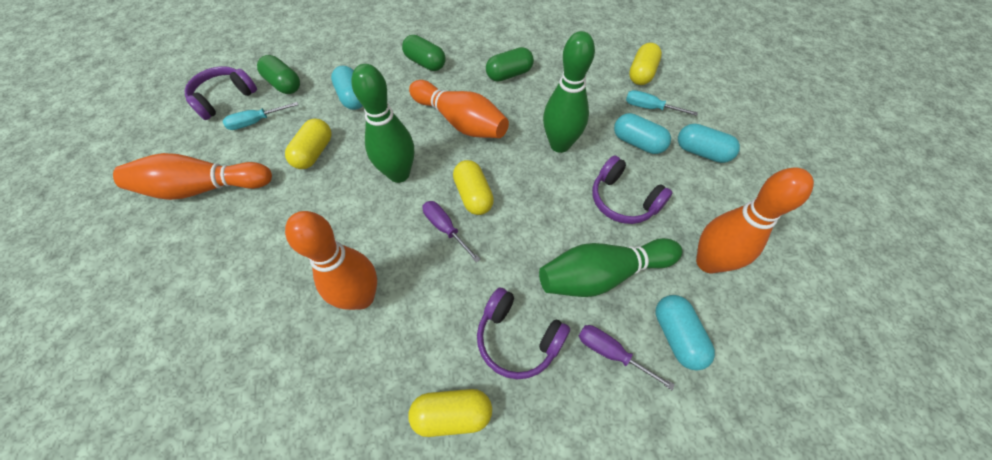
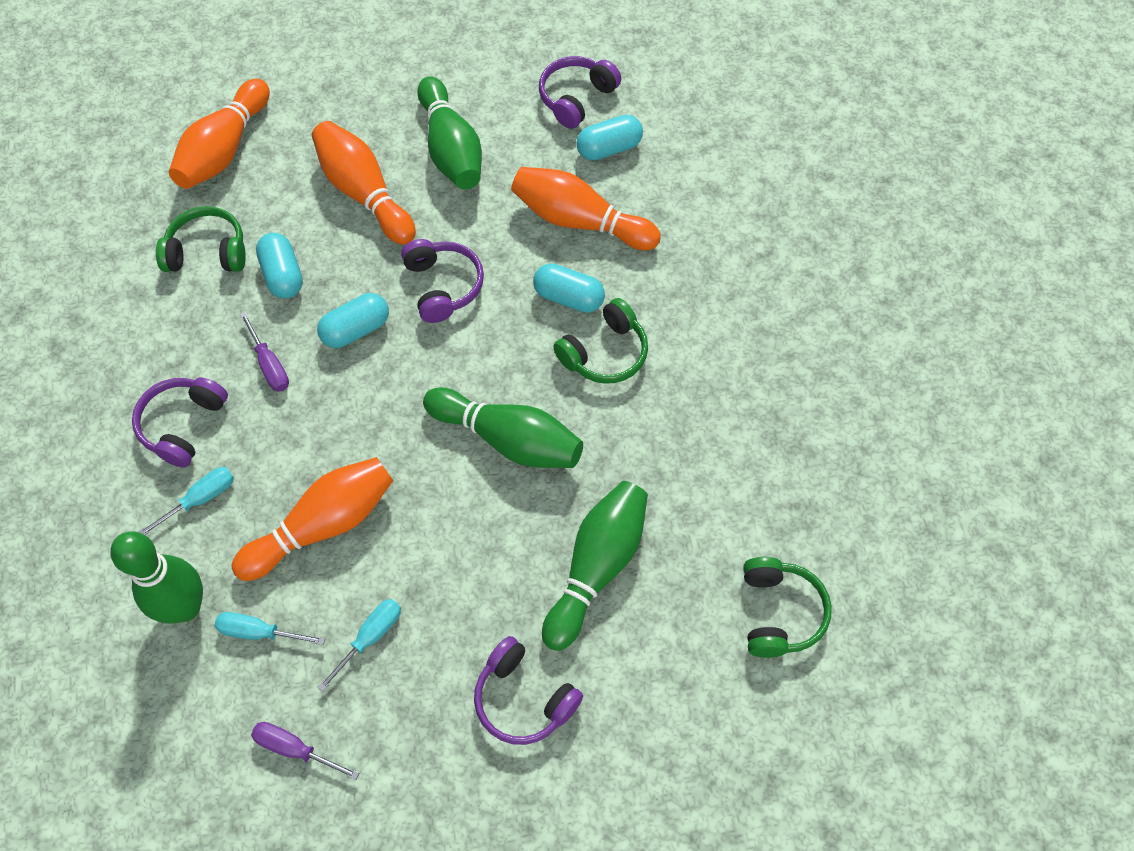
green bowling pin: 3 -> 4
green capsule: 3 -> 0
green headphones: 0 -> 3
purple headphones: 3 -> 4
turquoise screwdriver: 2 -> 3
yellow capsule: 4 -> 0

